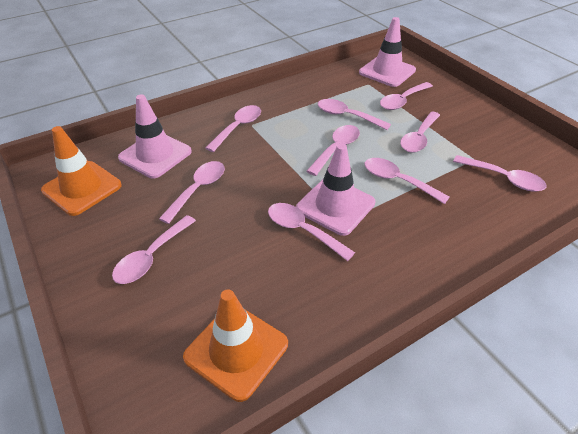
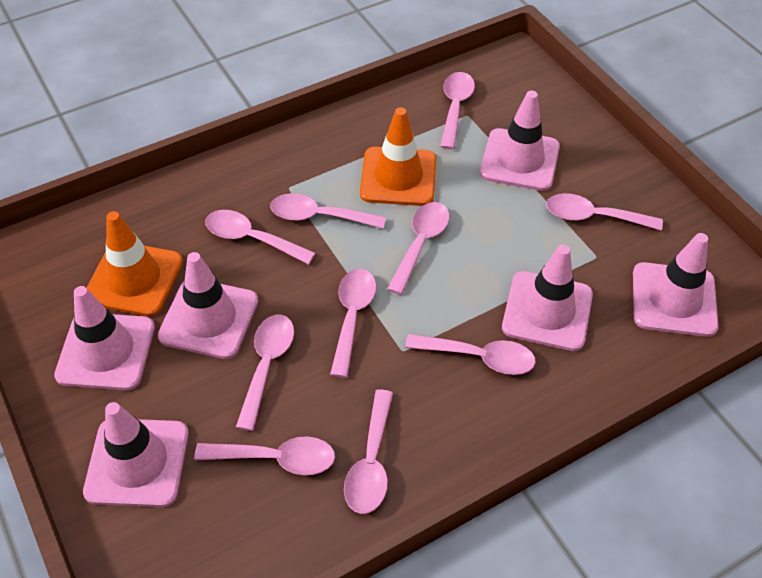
pink traffic cone: 3 -> 6

